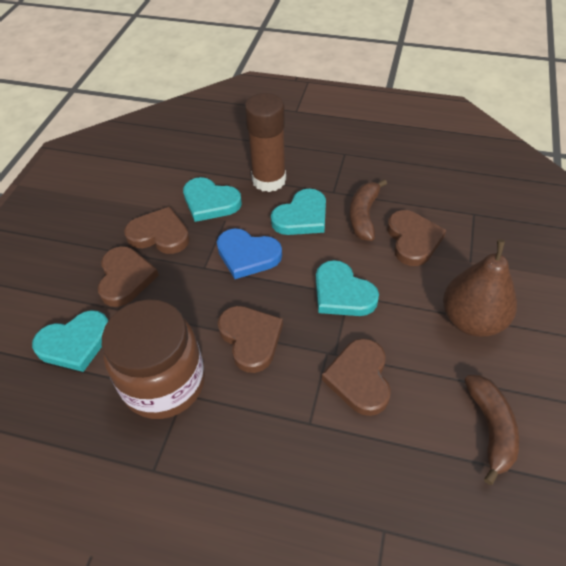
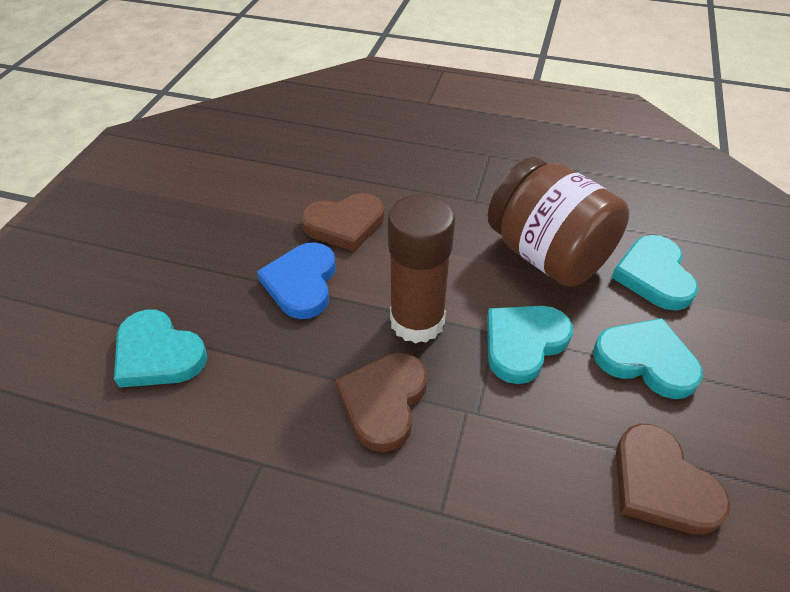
brown banana: 2 -> 0
brown heart: 5 -> 3
brown pear: 1 -> 0

